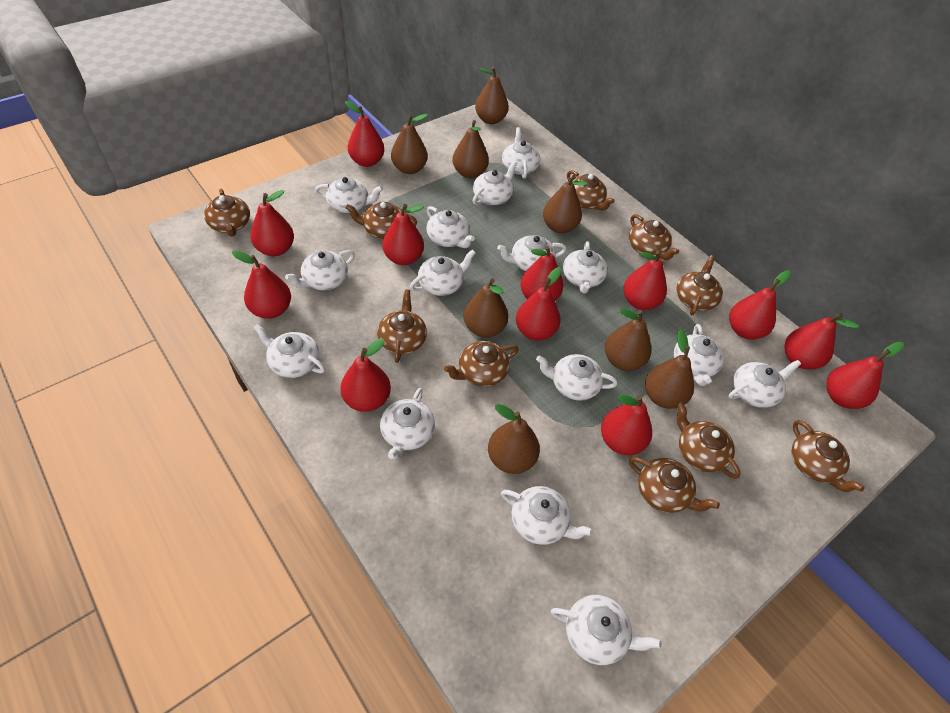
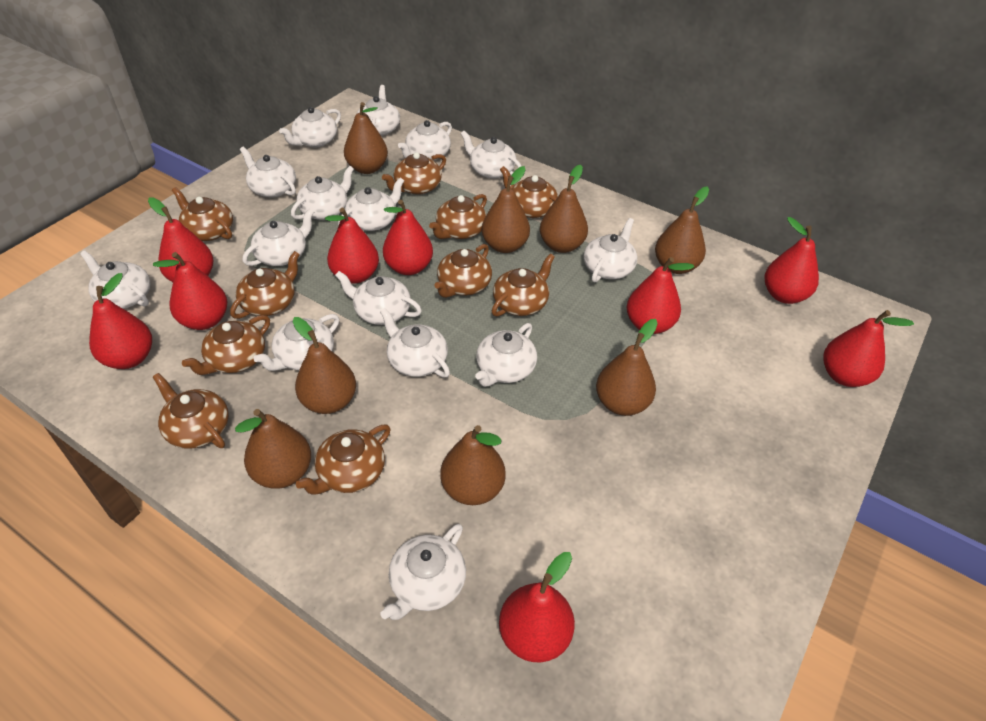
red pear: 12 -> 9

